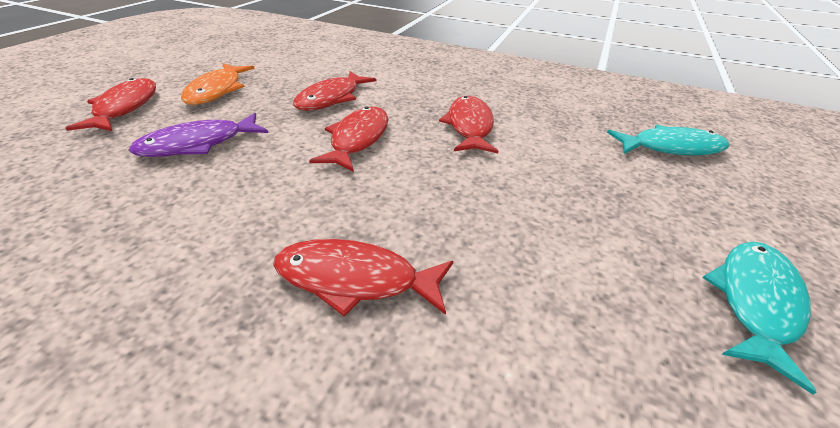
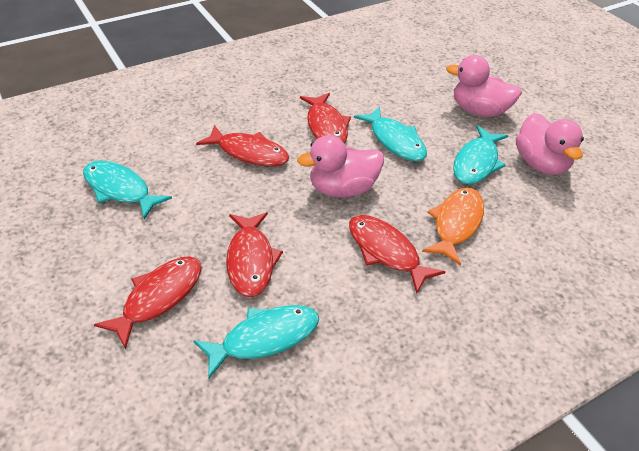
pink duck: 0 -> 3
purple fish: 1 -> 0
turquoise fish: 2 -> 4

